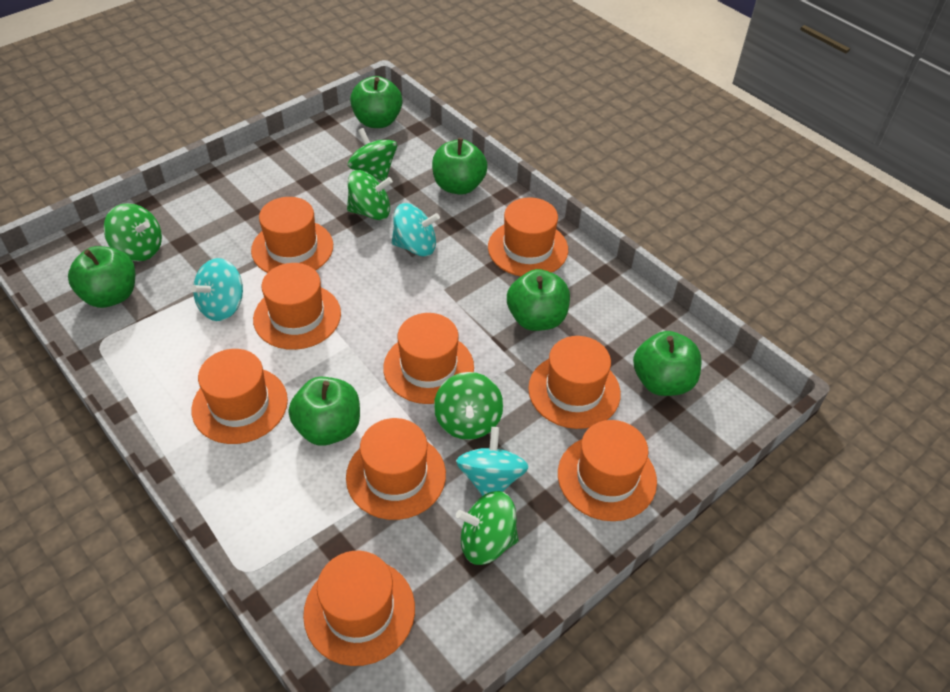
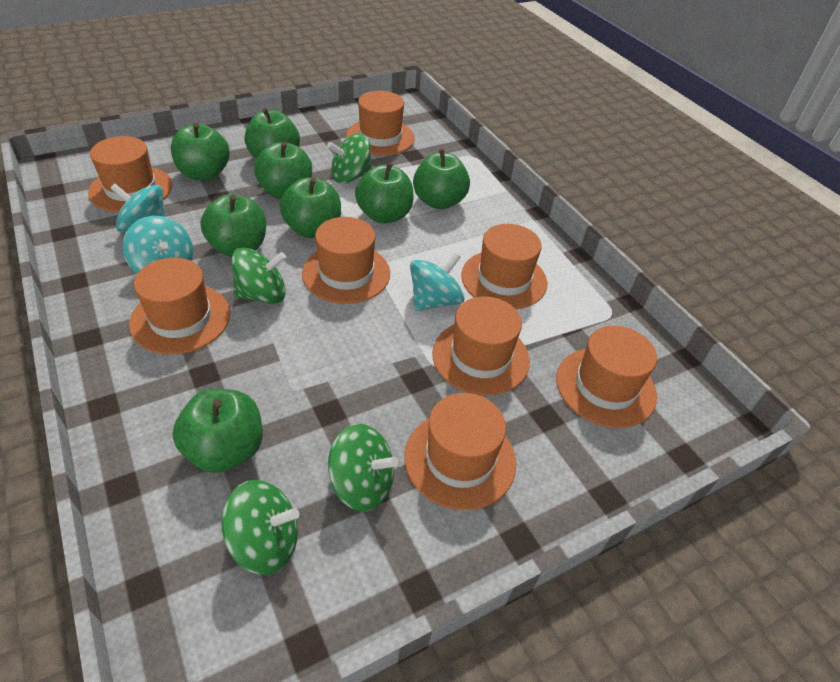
green apple: 6 -> 8
green spinning top: 5 -> 4
orange hat: 9 -> 8

